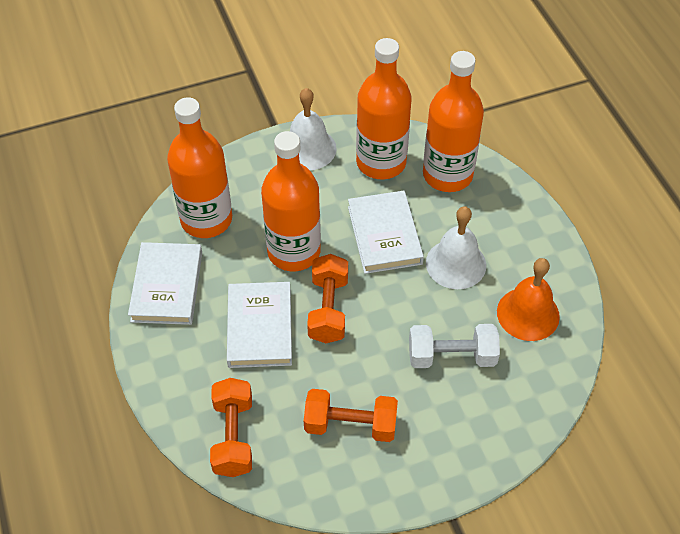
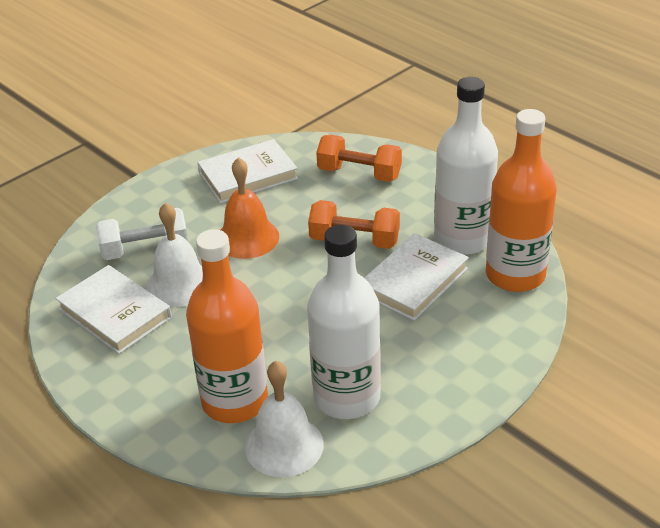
orange bottle: 4 -> 2
orange dumbbell: 3 -> 2
white bottle: 0 -> 2

